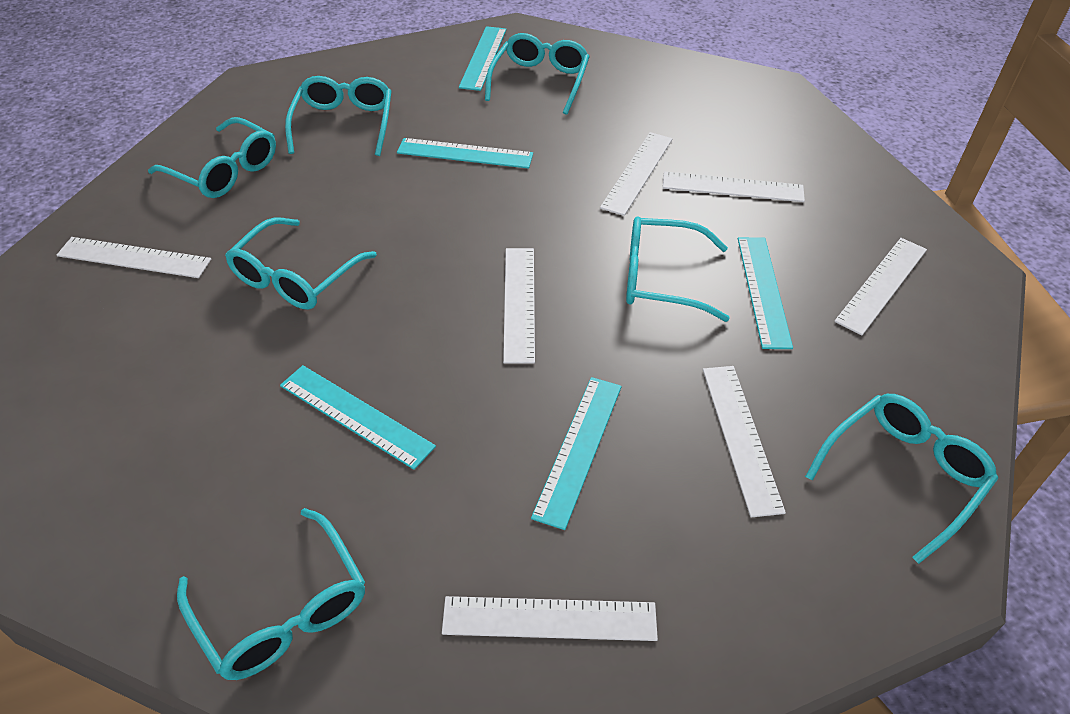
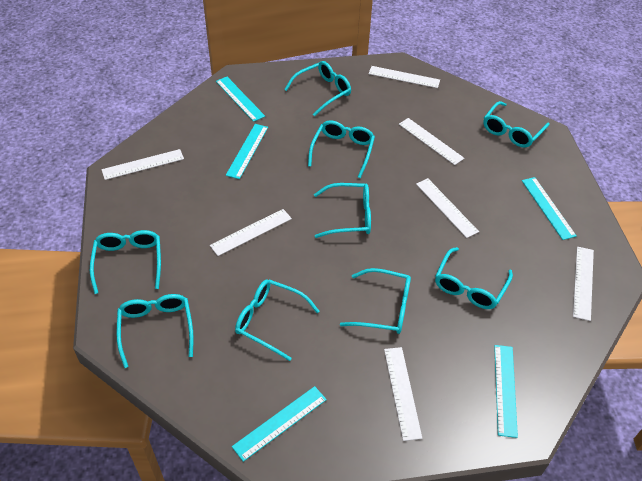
turquoise glasses: 7 -> 9

